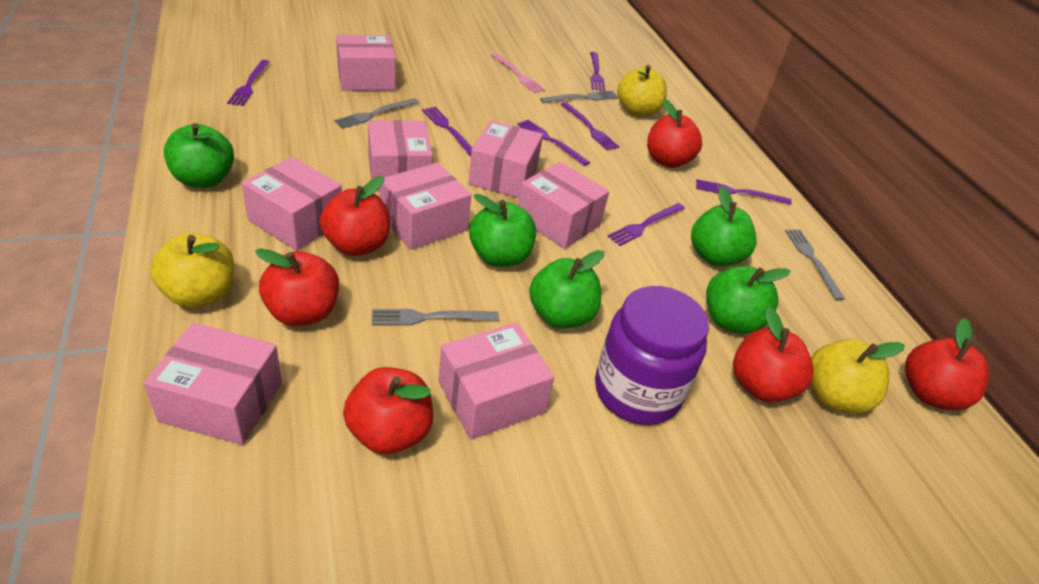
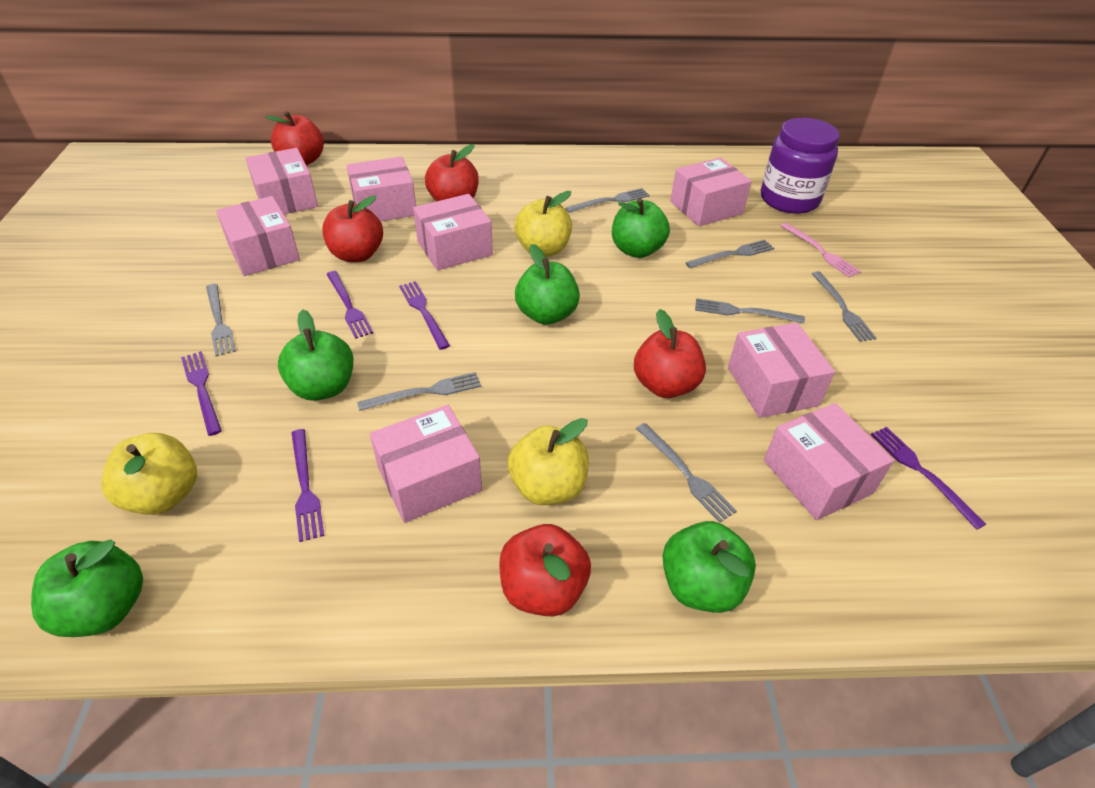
grey fork: 4 -> 7
purple fork: 7 -> 5
red apple: 6 -> 5

